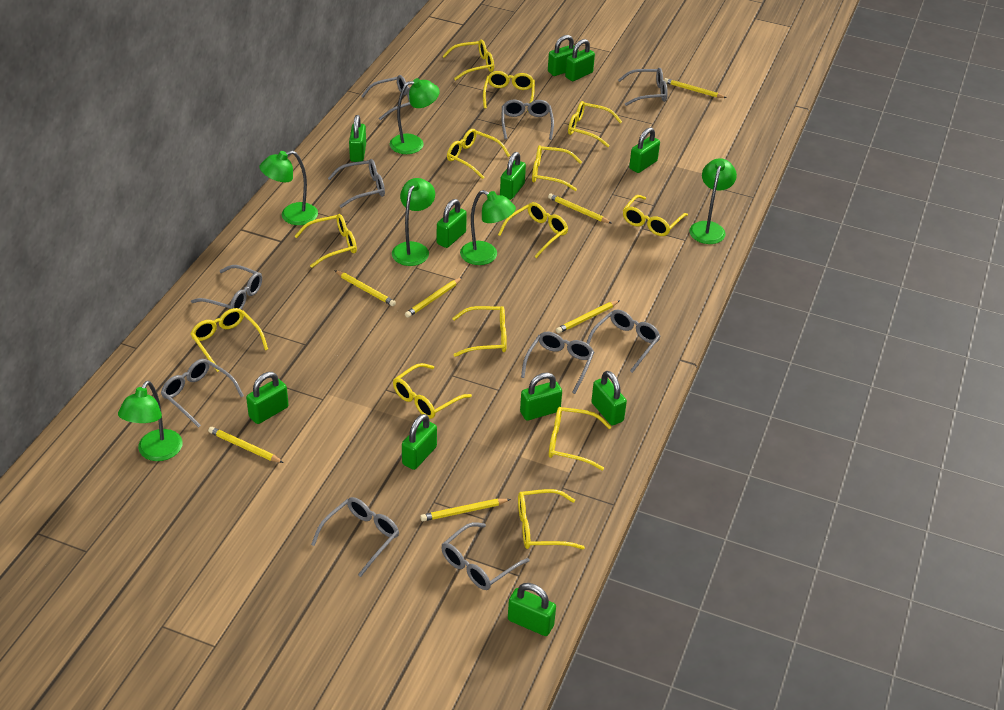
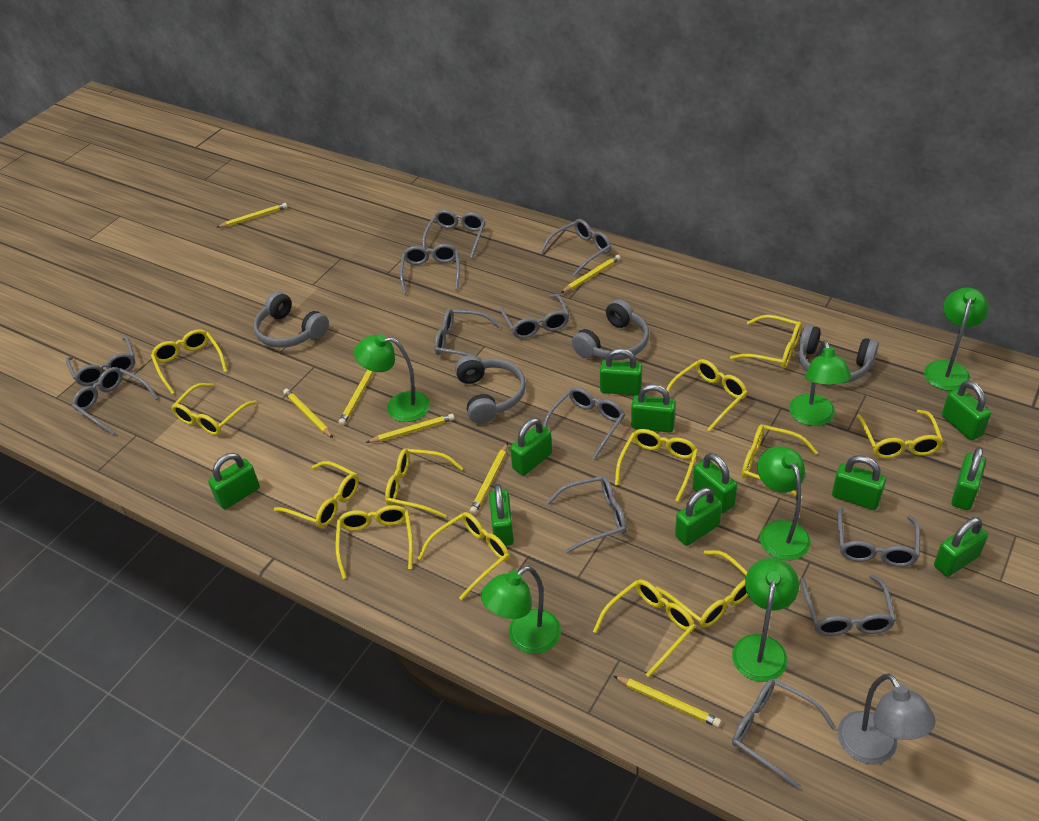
grey glasses: 10 -> 12
grey headphones: 0 -> 4
grey lamp: 0 -> 1

